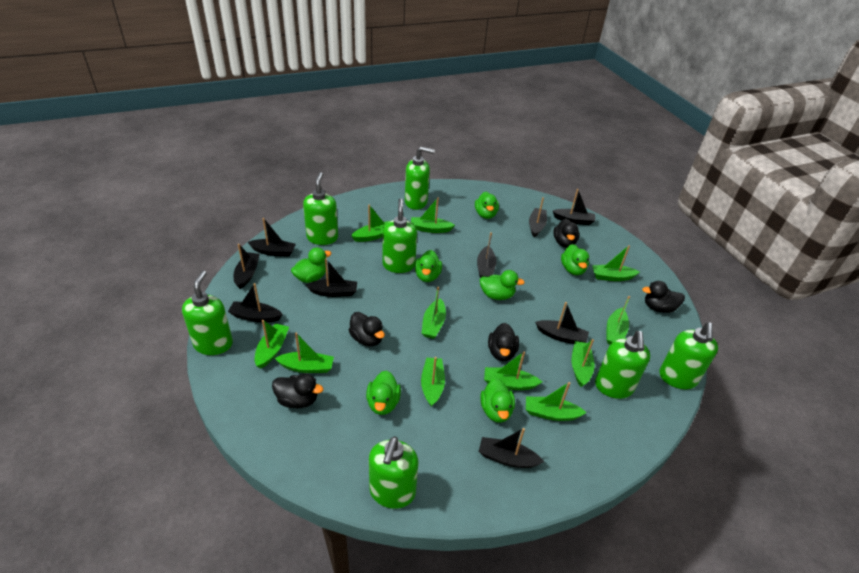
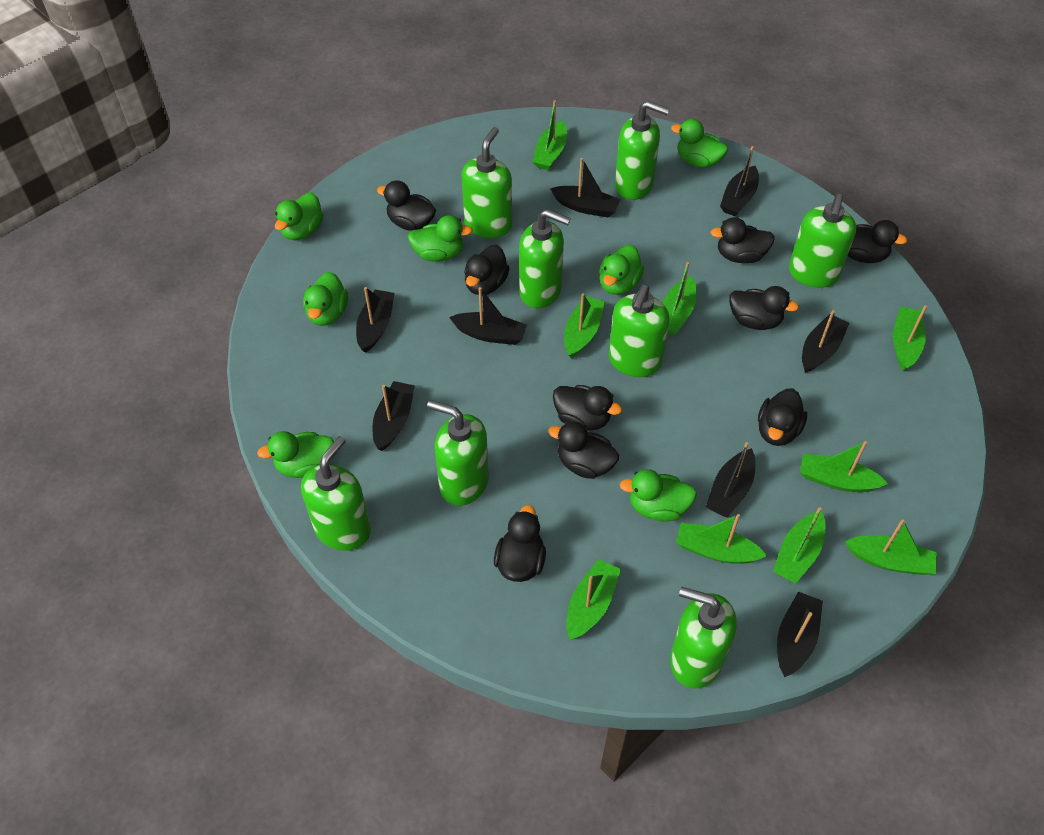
black boat: 9 -> 8
black duck: 5 -> 9
green boat: 11 -> 9
green soap dispenser: 7 -> 8

